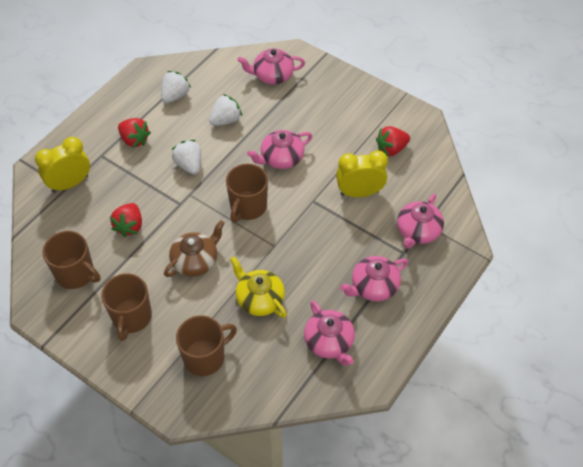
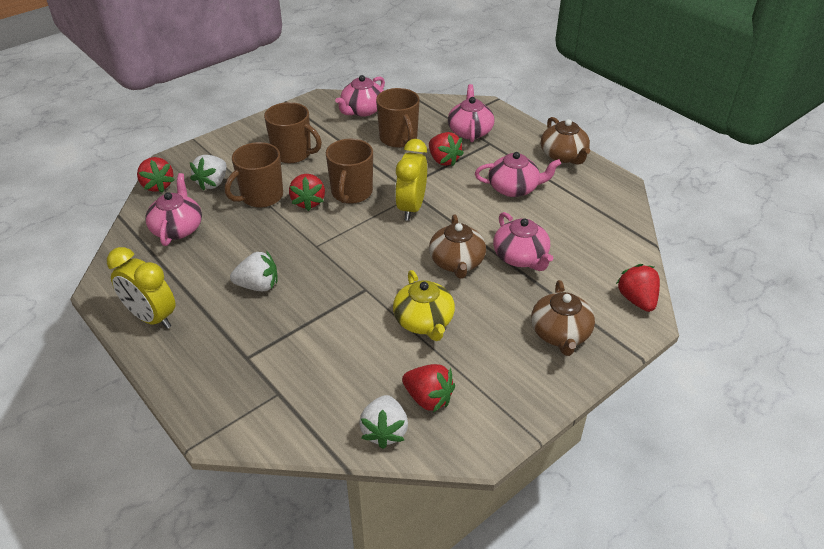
brown teapot: 1 -> 3
red strawberry: 3 -> 5

